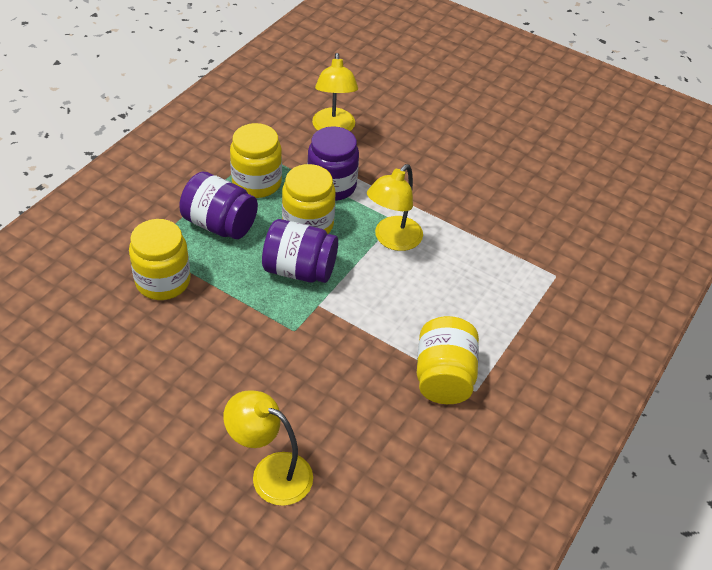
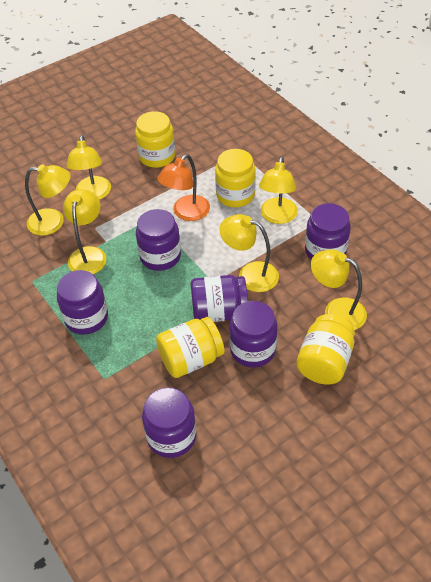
orange lamp: 0 -> 1
purple jar: 3 -> 6
yellow lamp: 3 -> 6

